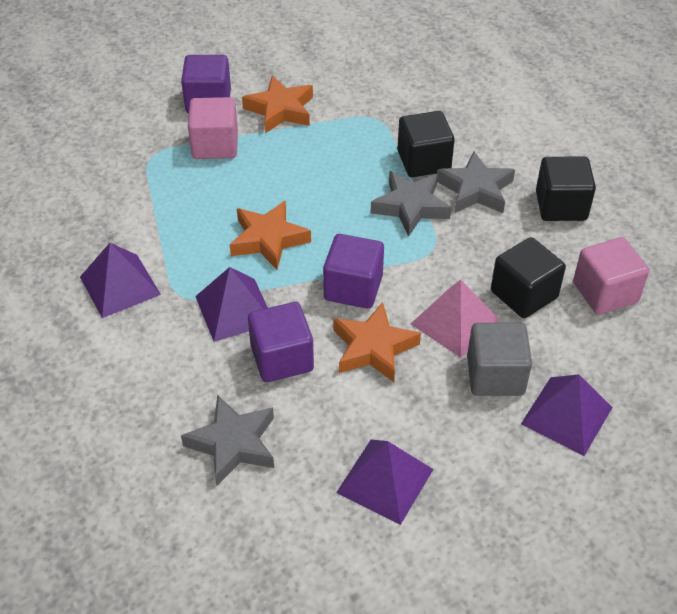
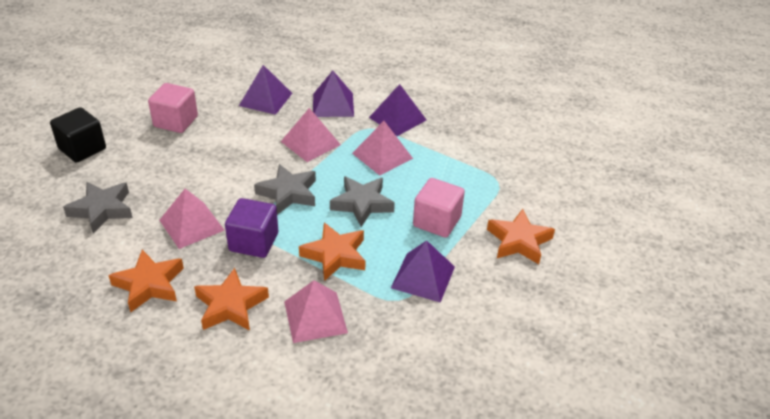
black cube: 3 -> 1
grey cube: 1 -> 0
orange star: 3 -> 4
pink pyramid: 1 -> 4
purple cube: 3 -> 1

